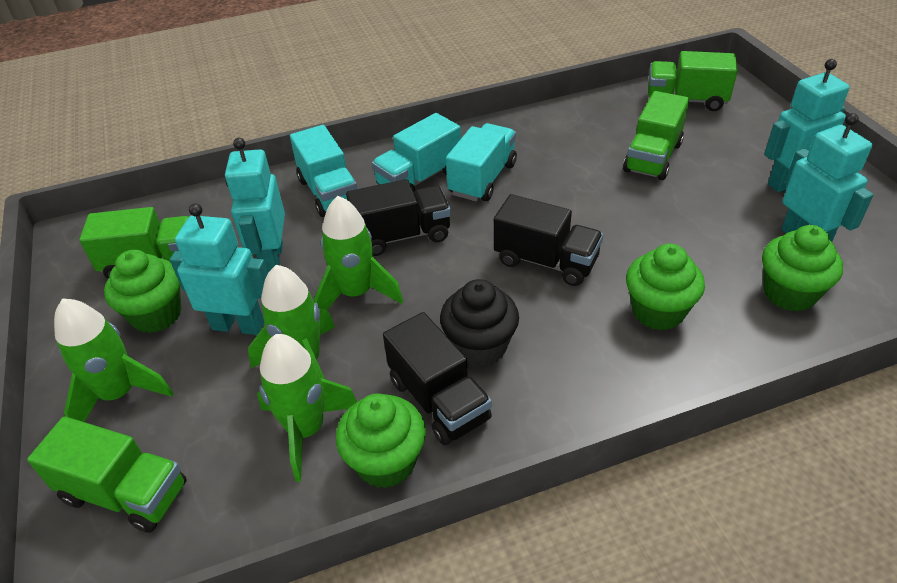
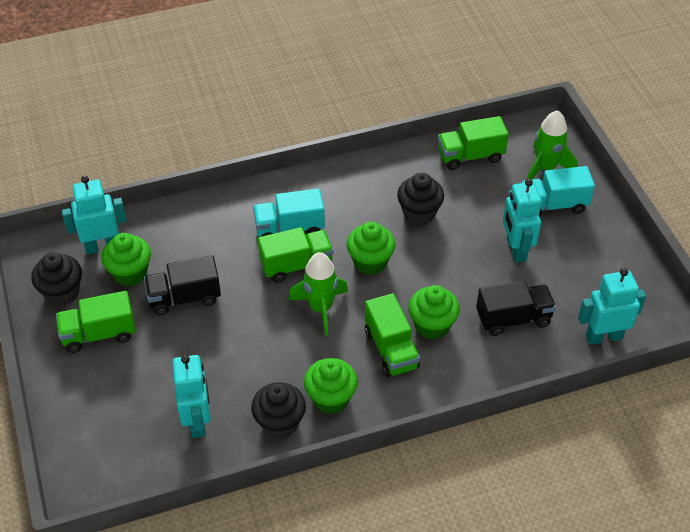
black cupcake: 1 -> 3
black truck: 3 -> 2
green rocket: 4 -> 2
turquoise truck: 3 -> 2

